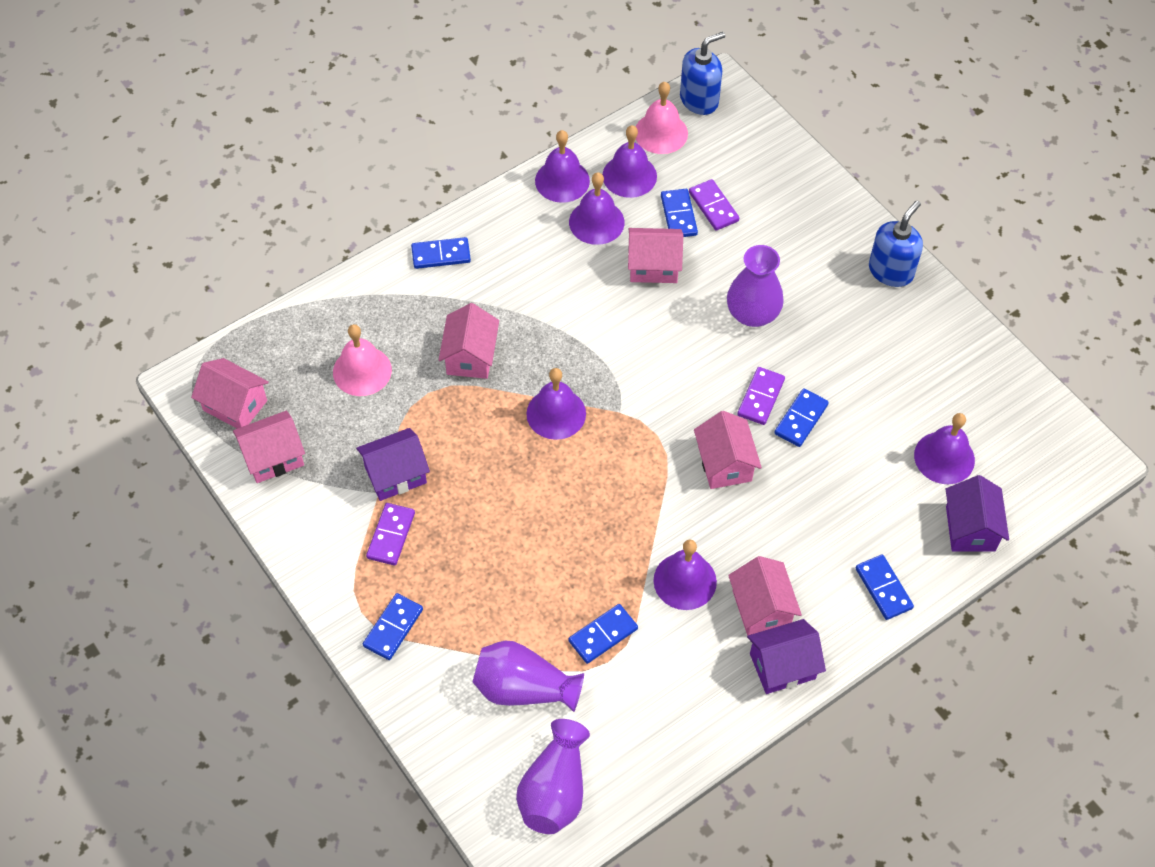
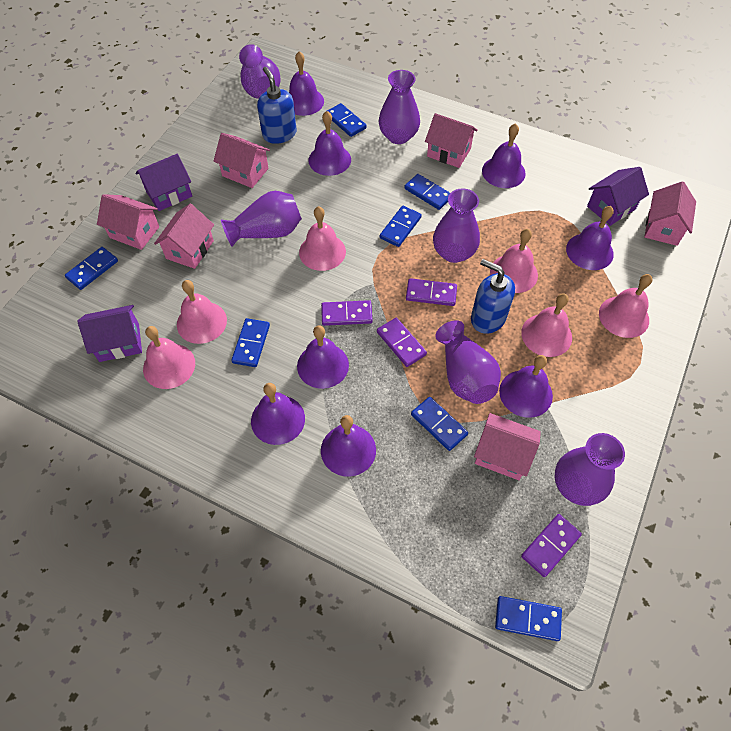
blue domino: 6 -> 7
pink bell: 2 -> 6
purple bell: 6 -> 8
purple domino: 3 -> 4
purple vase: 3 -> 6

